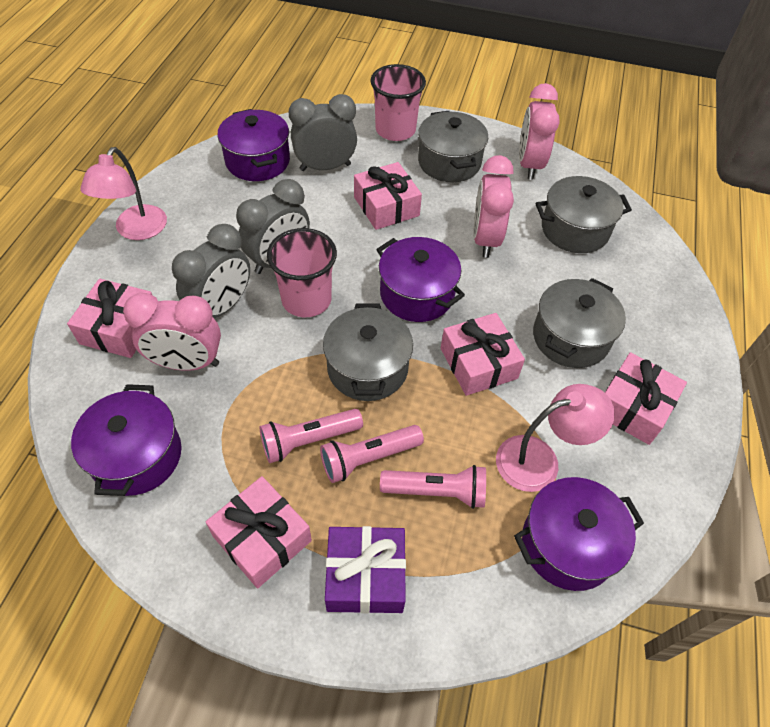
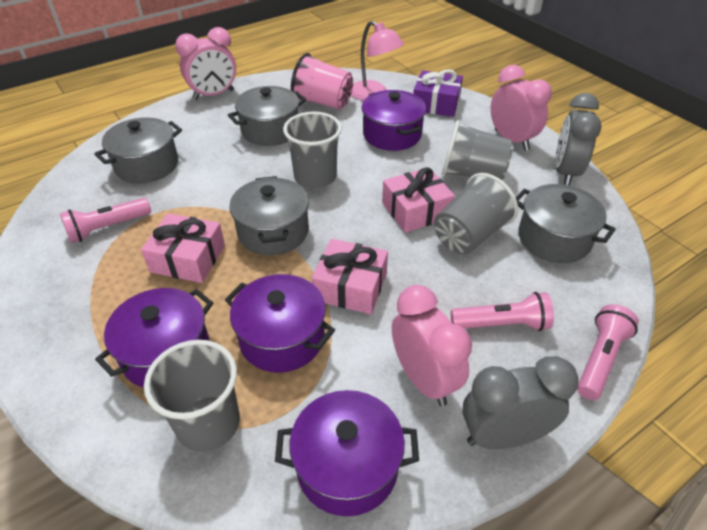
grey clock: 3 -> 2
grey cup: 0 -> 4
pink cup: 2 -> 1
pink gift: 5 -> 3
pink lamp: 2 -> 1

